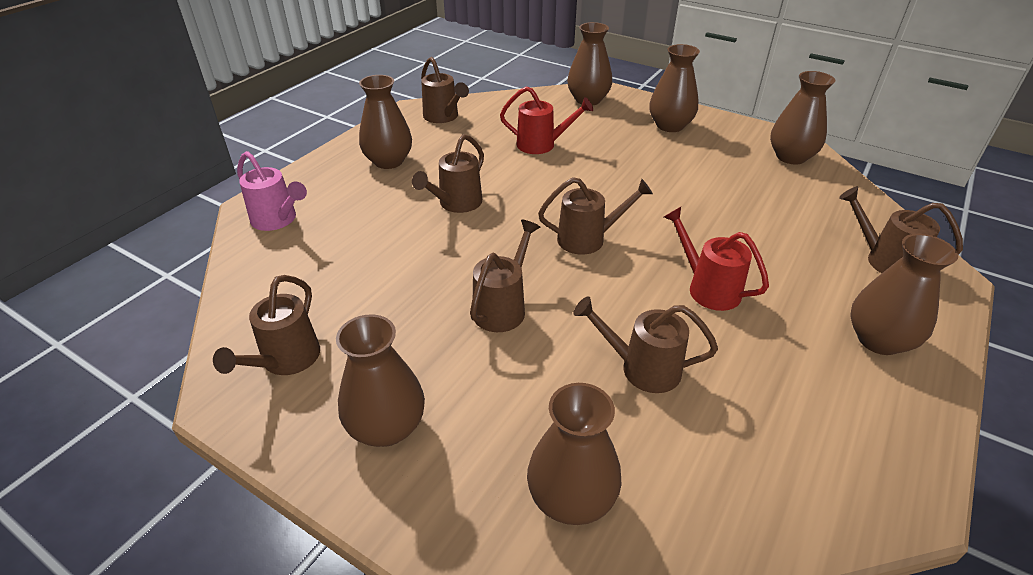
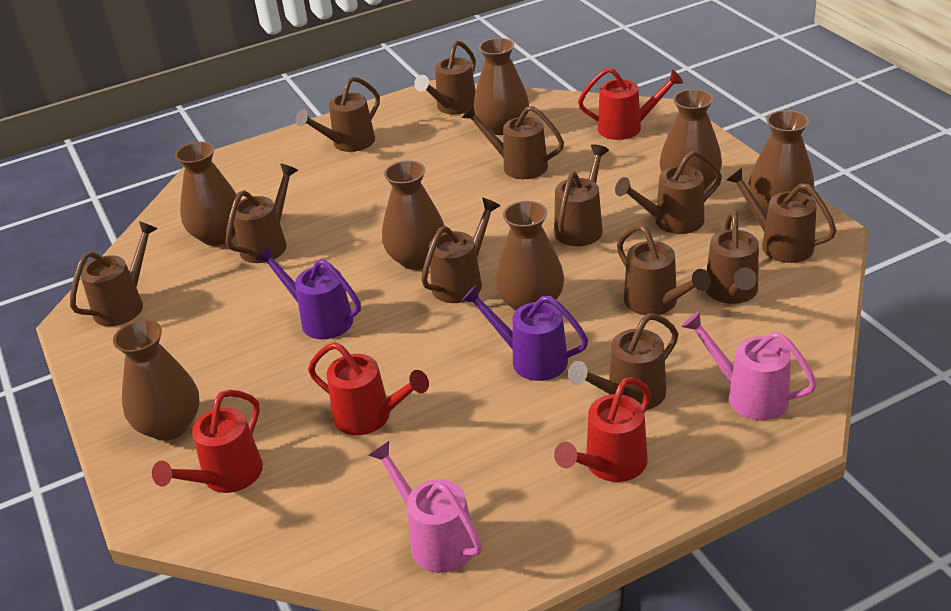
brown watering can: 7 -> 12
pink watering can: 1 -> 2
purple watering can: 0 -> 2
red watering can: 2 -> 4

